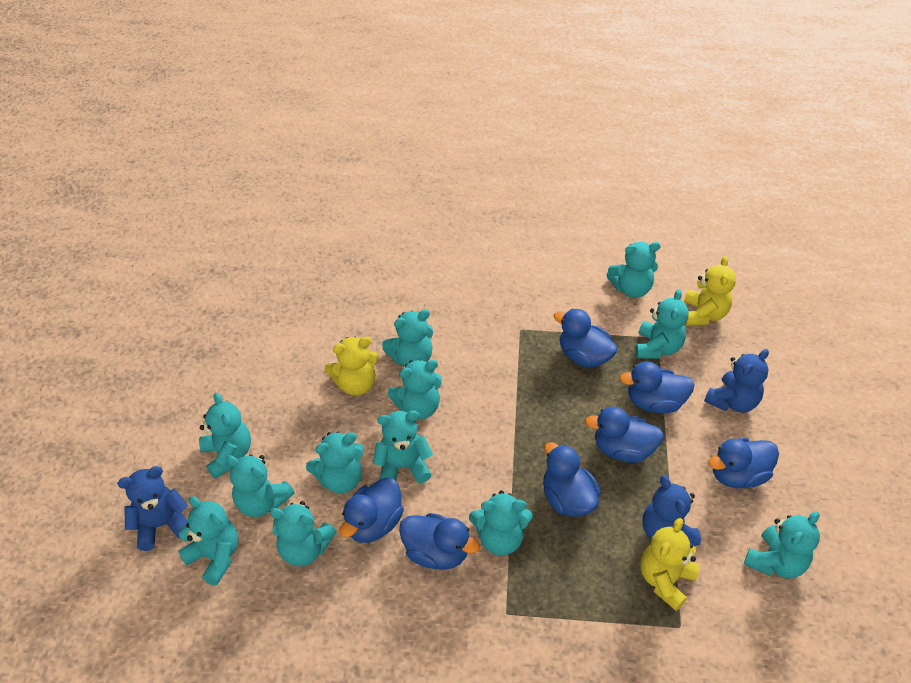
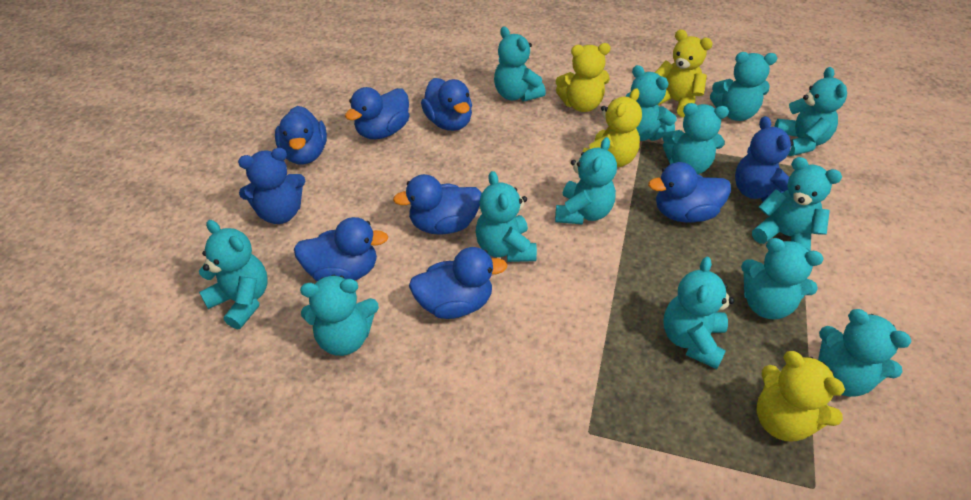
blue teddy bear: 3 -> 2
turquoise teddy bear: 12 -> 13
yellow teddy bear: 3 -> 4

